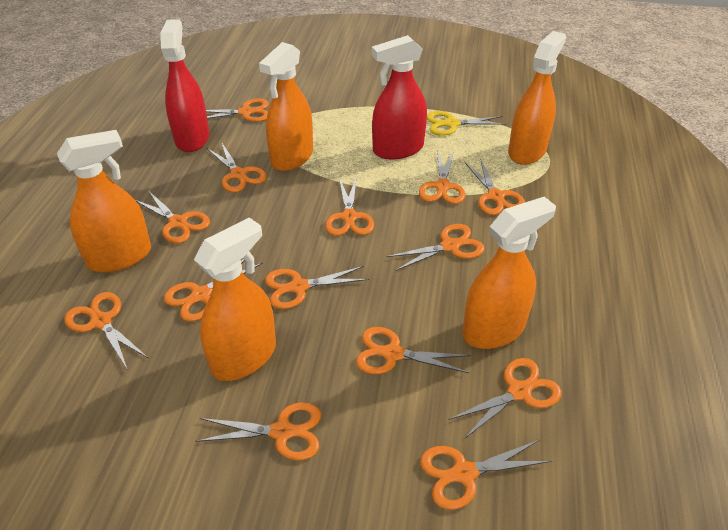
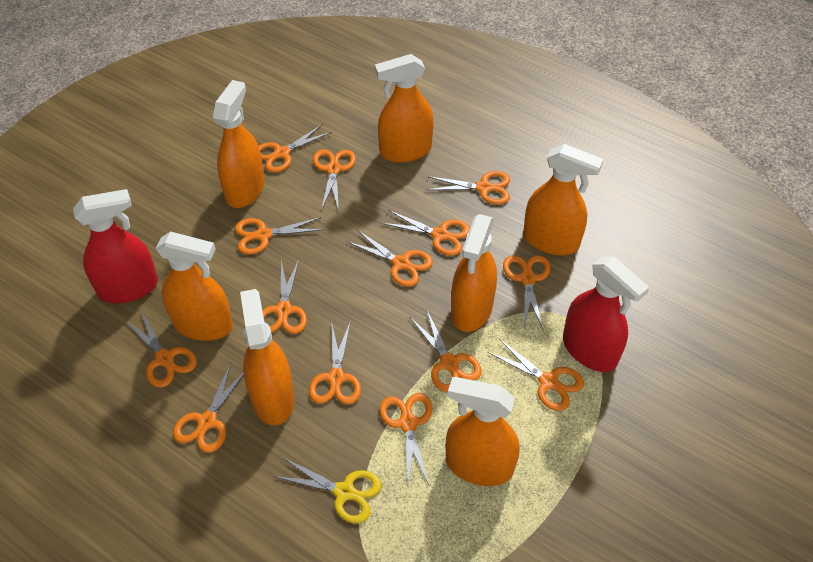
orange spray bottle: 5 -> 7

